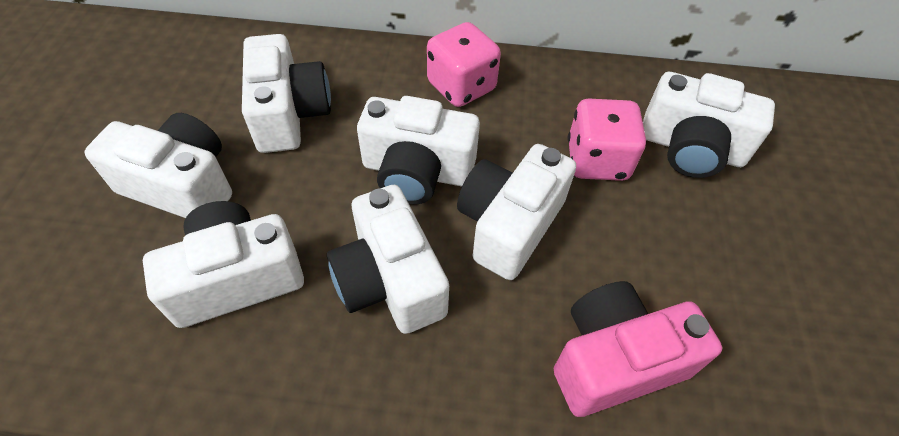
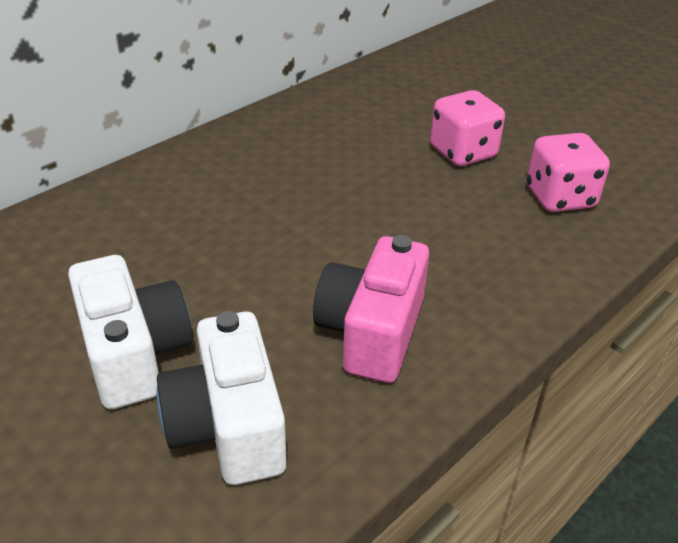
white camera: 7 -> 2

